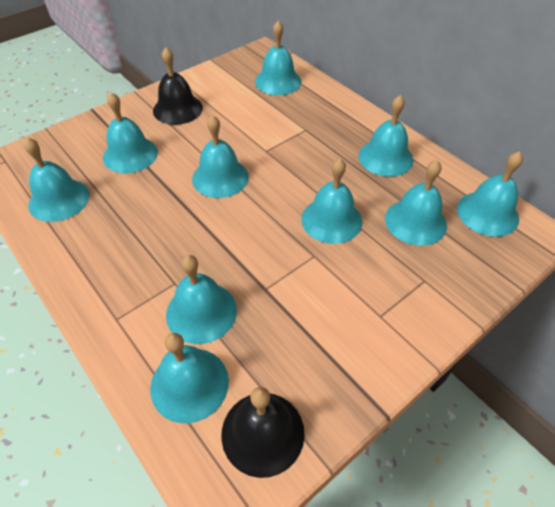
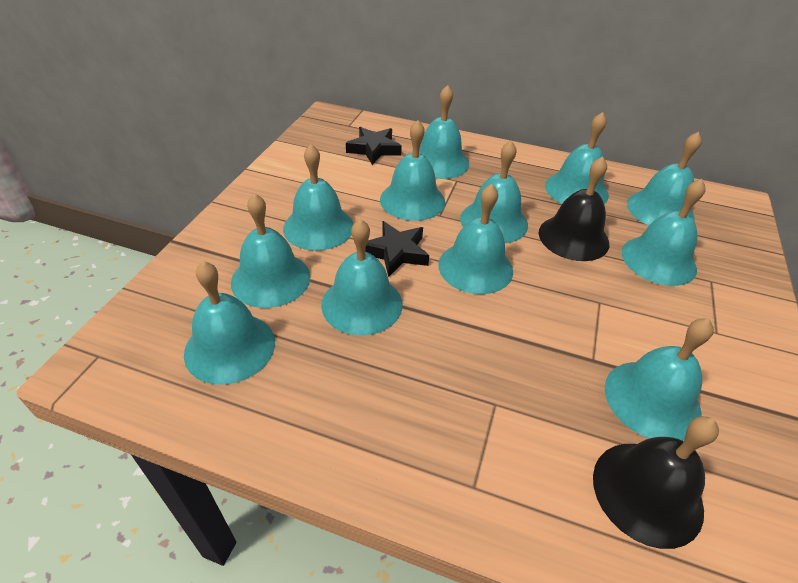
black star: 0 -> 2
turquoise bell: 10 -> 12

